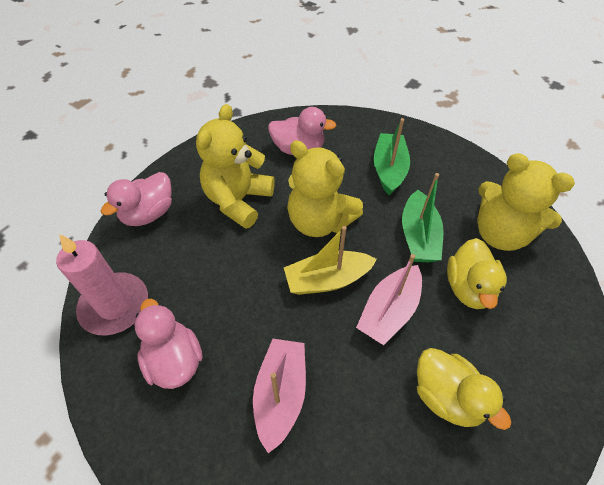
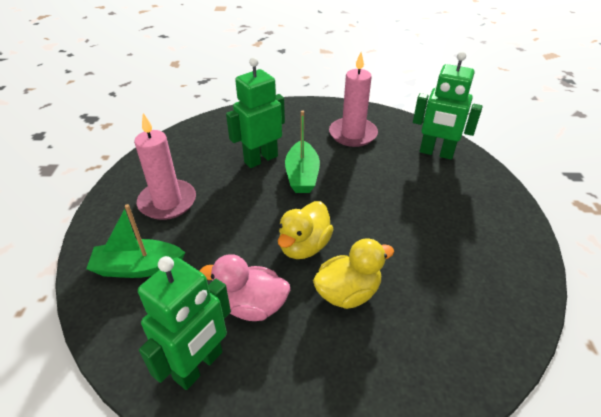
green robot: 0 -> 3
pink boat: 2 -> 0
pink candle: 1 -> 2
pink duck: 3 -> 1
yellow boat: 1 -> 0
yellow teddy bear: 3 -> 0

